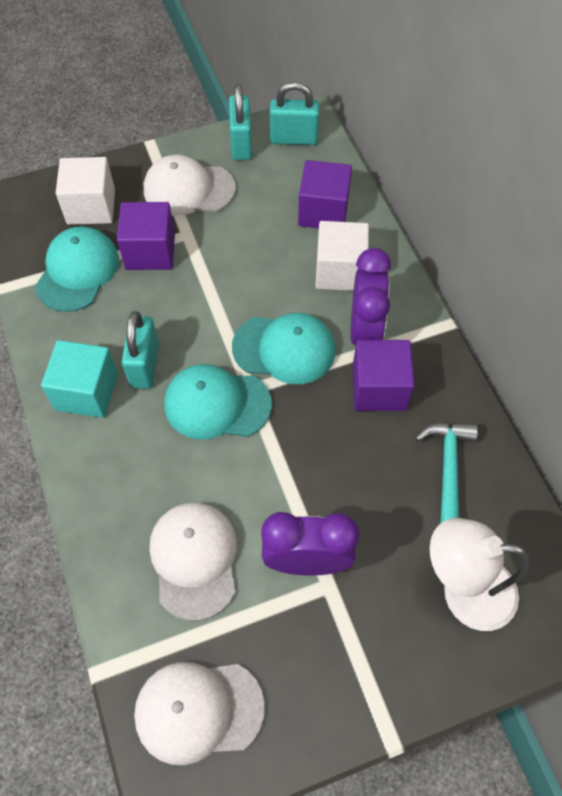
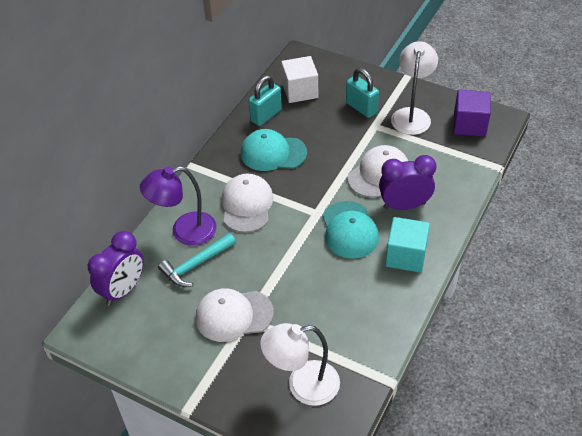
purple cube: 3 -> 1
purple lamp: 0 -> 1
turquoise cap: 3 -> 2
turquoise padlock: 3 -> 2
white cube: 2 -> 1
white lamp: 1 -> 2

